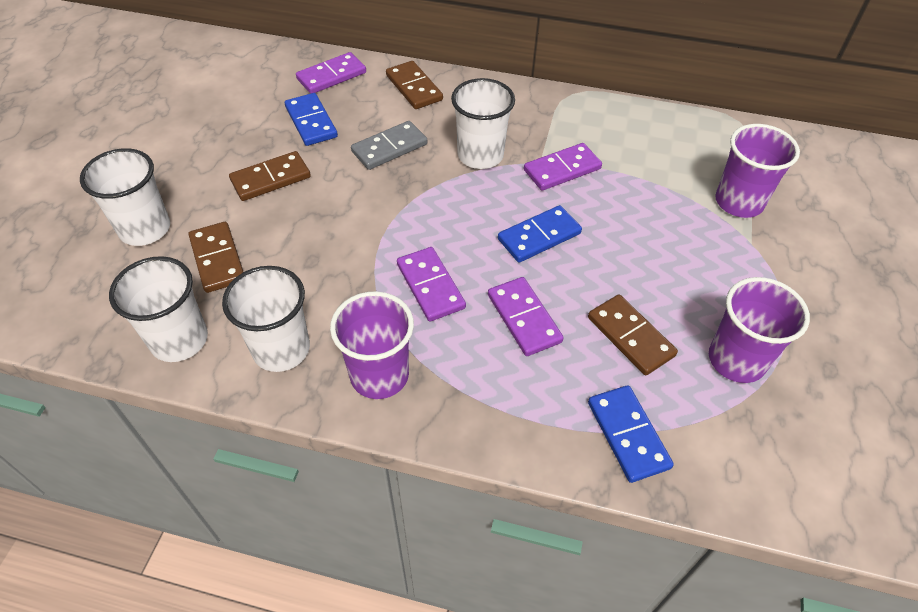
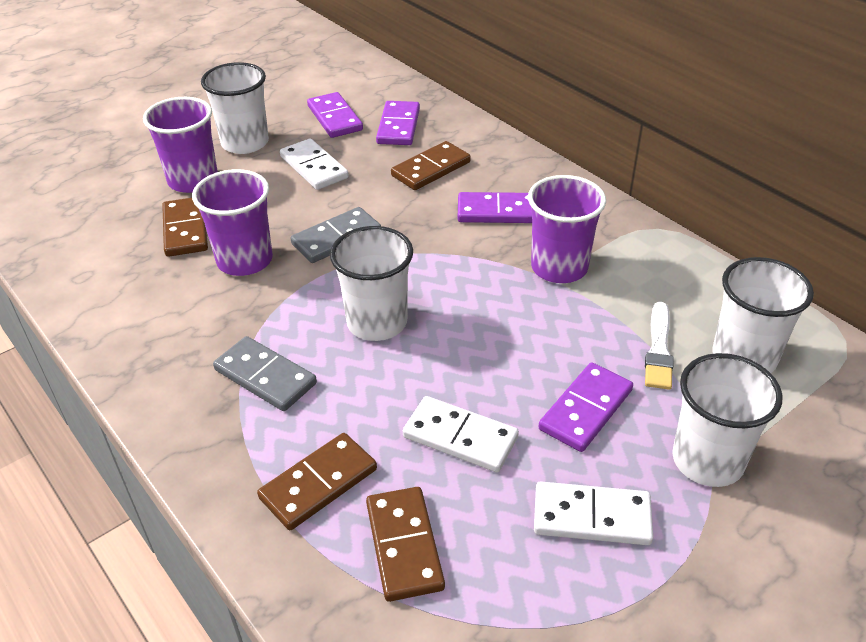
blue domino: 3 -> 0
grey domino: 1 -> 2
white brush: 0 -> 1
white domino: 0 -> 3

